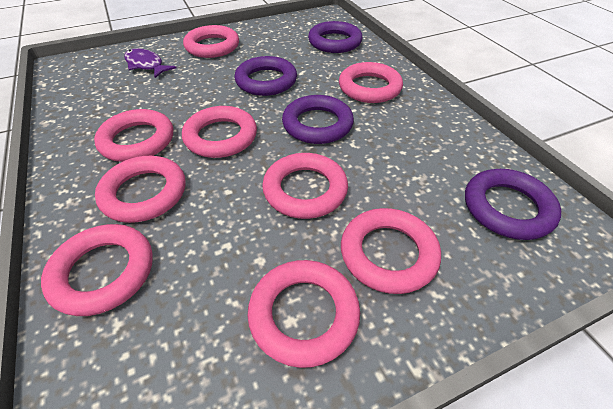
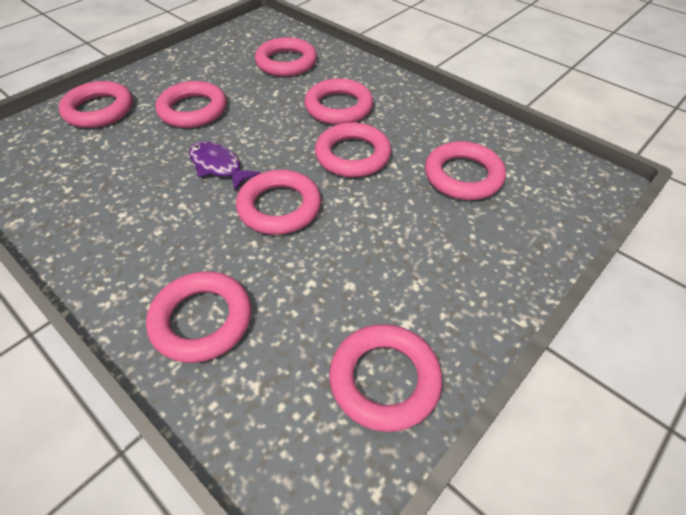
purple ring: 4 -> 0

